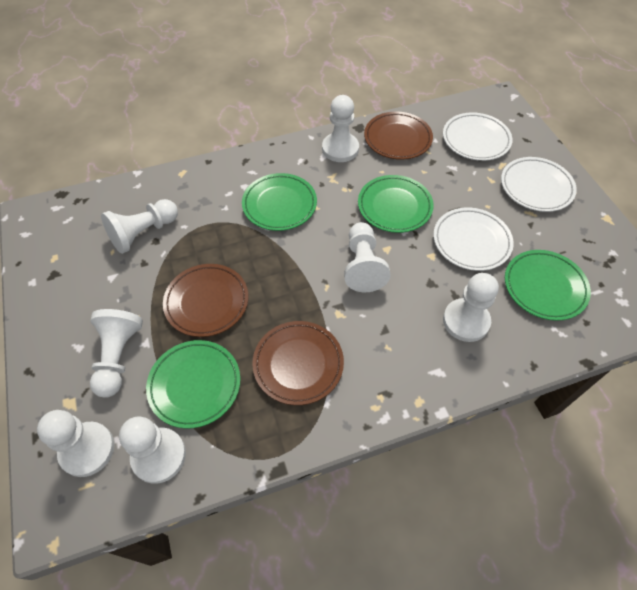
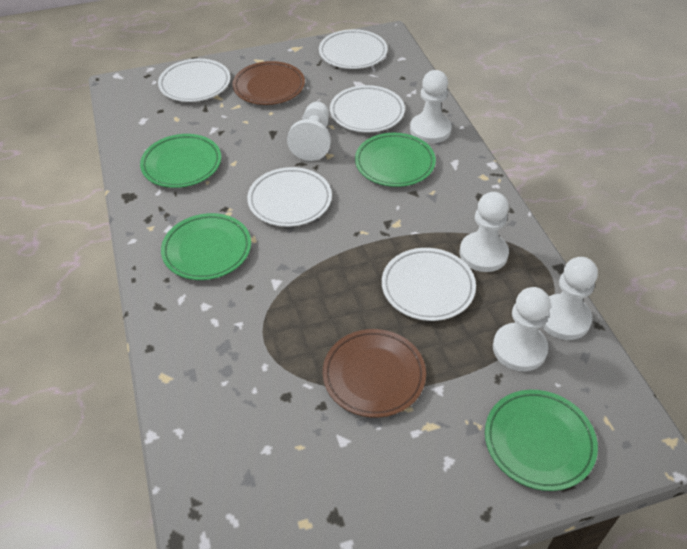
brown plate: 3 -> 2
white pawn: 7 -> 5
white plate: 3 -> 5

